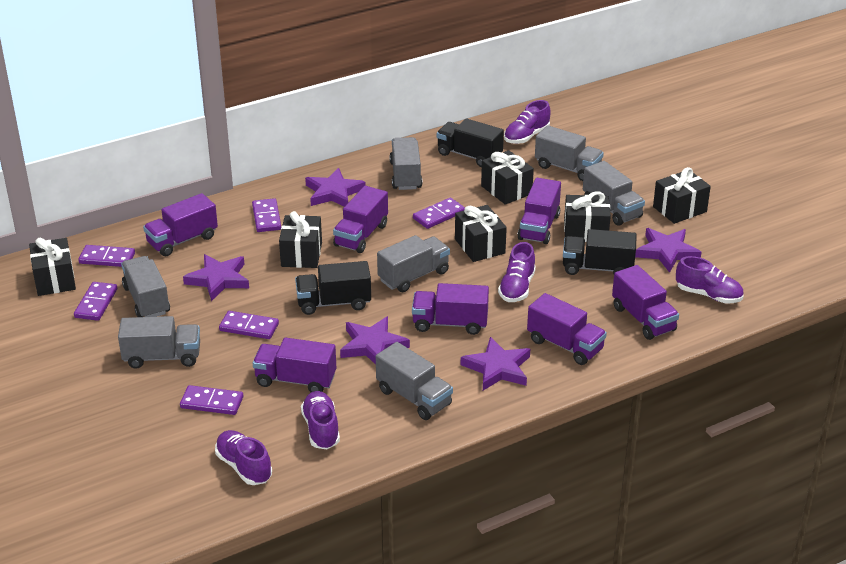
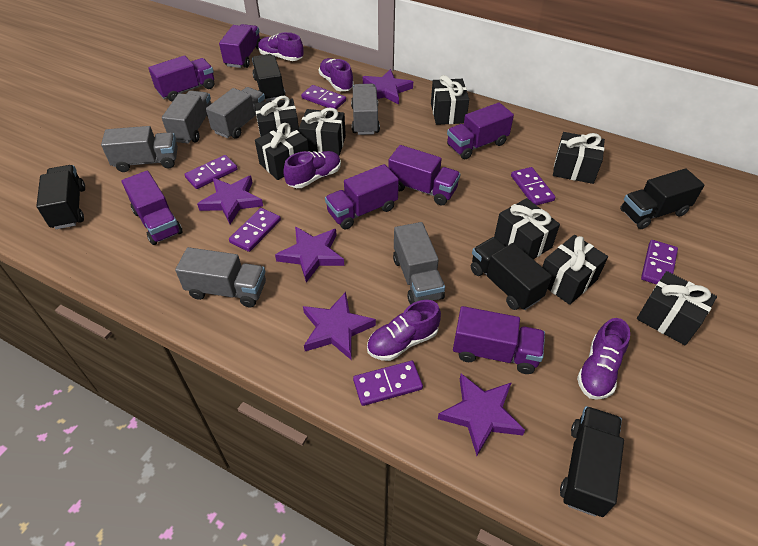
black gift: 6 -> 8
black truck: 3 -> 5
grey truck: 7 -> 6

